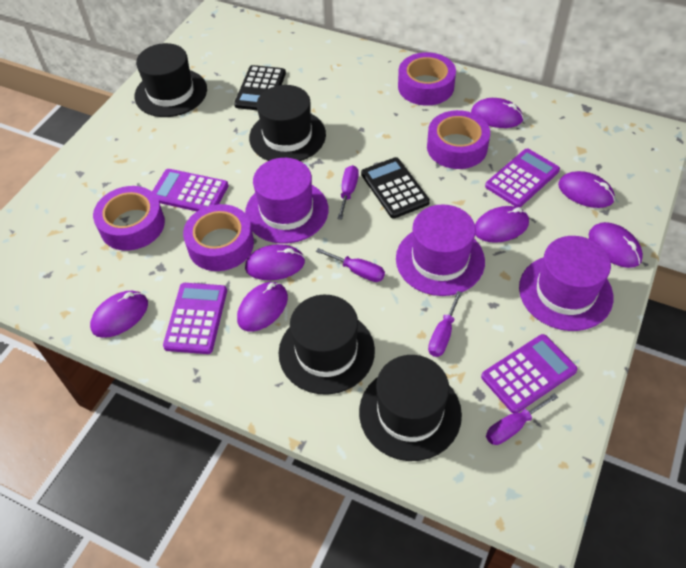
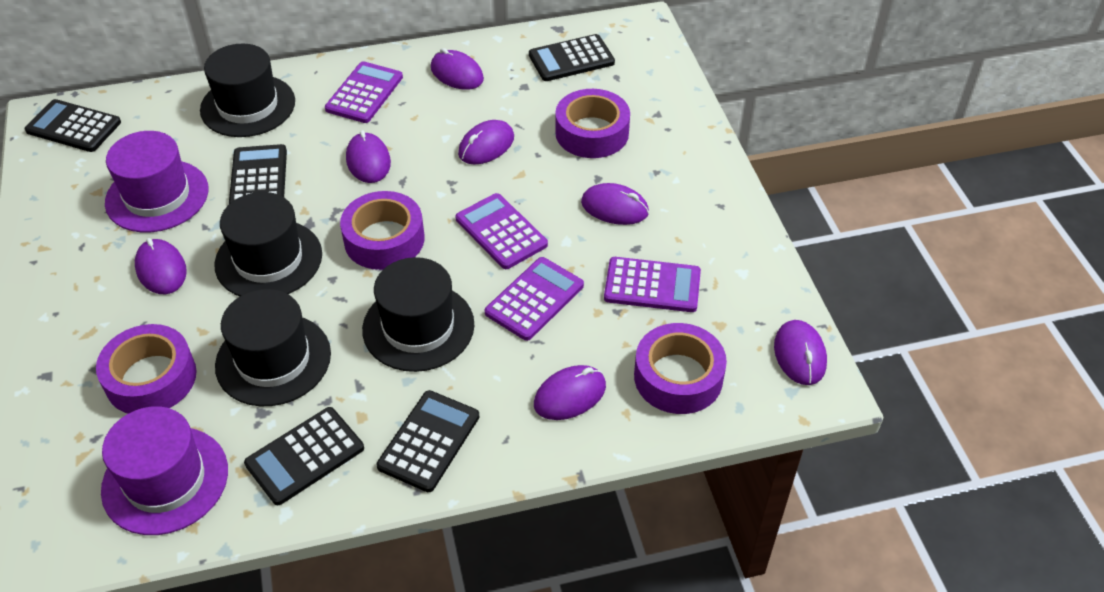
black calculator: 2 -> 5
purple hat: 3 -> 2
purple screwdriver: 4 -> 0

